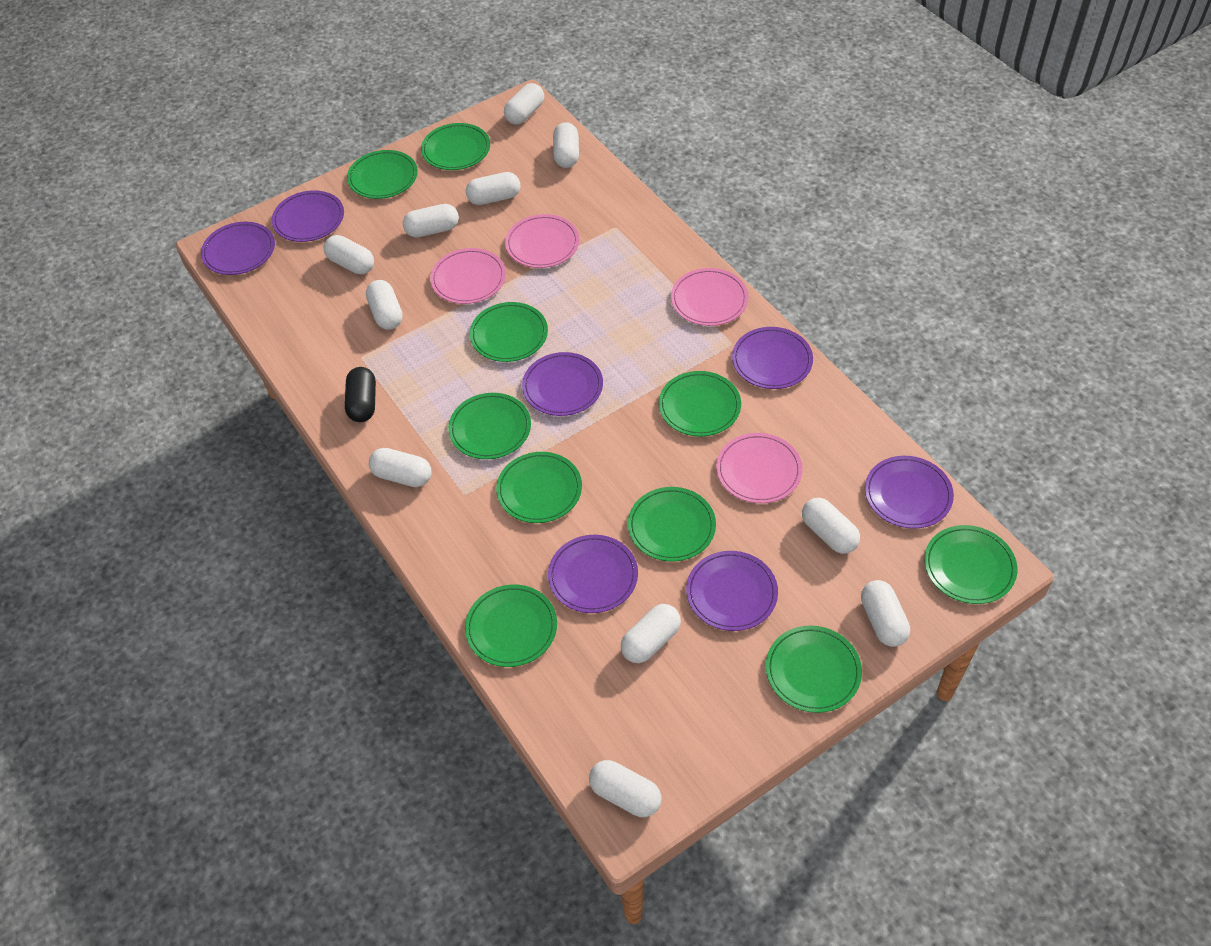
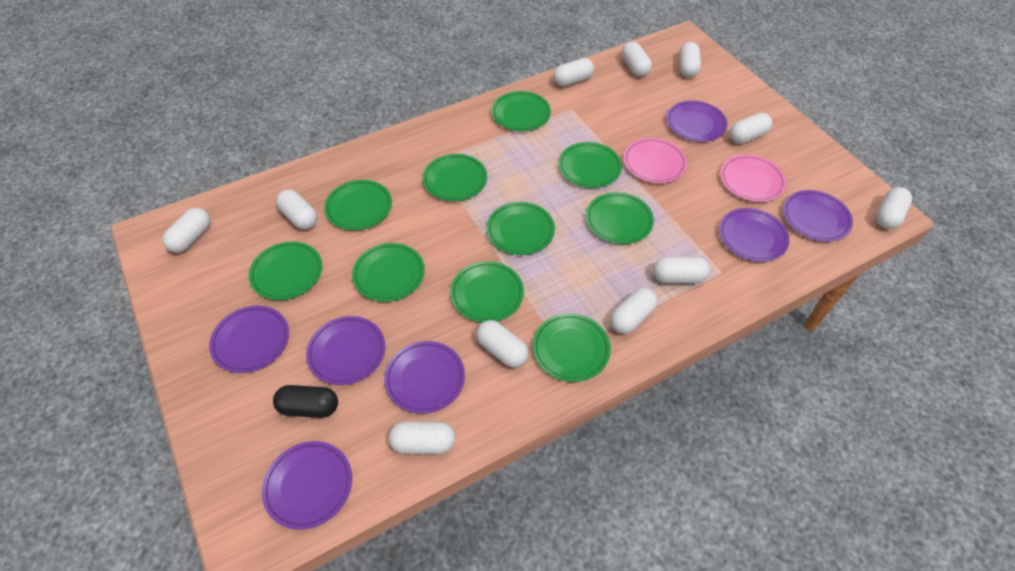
pink plate: 4 -> 2

